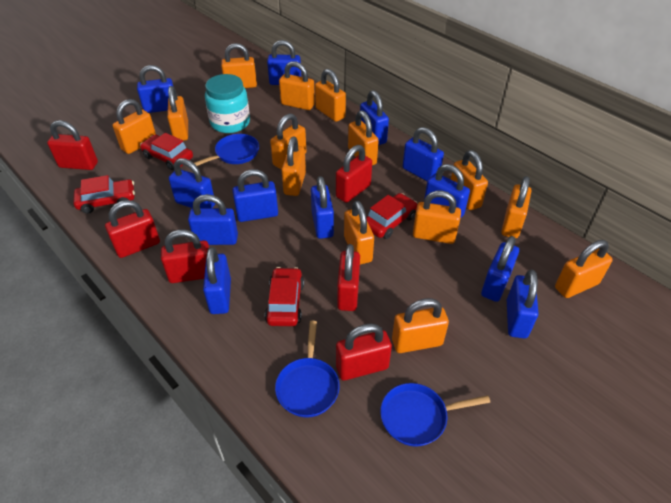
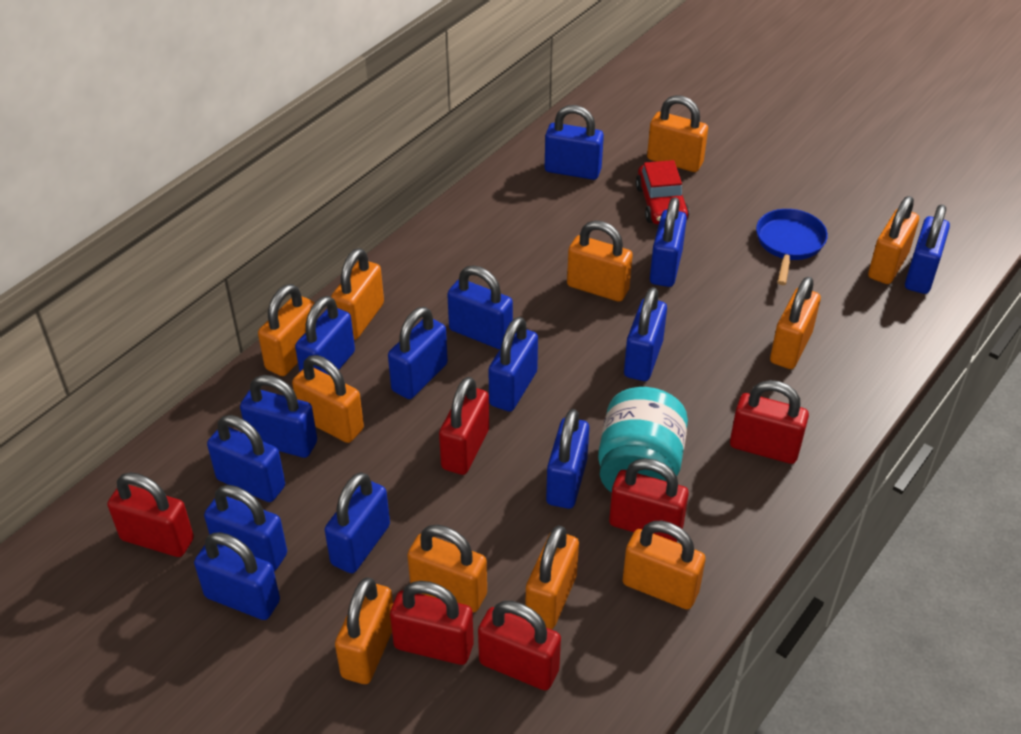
blue padlock: 12 -> 14
blue pan: 3 -> 1
orange padlock: 14 -> 11
red car: 4 -> 1

